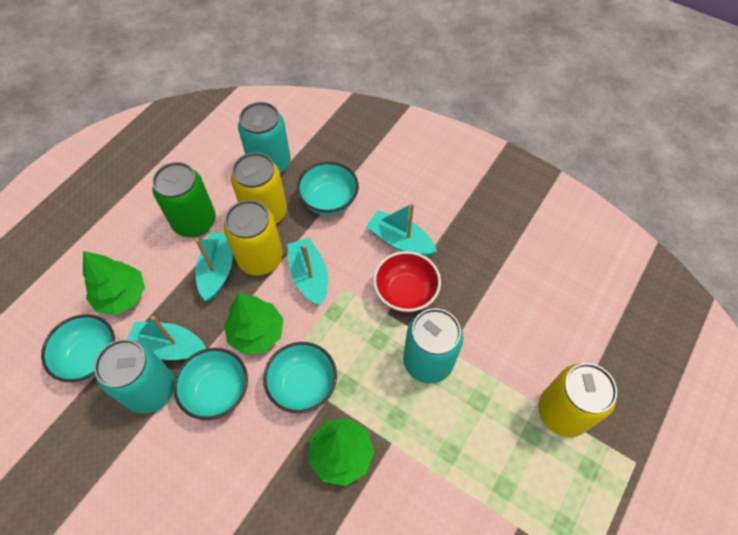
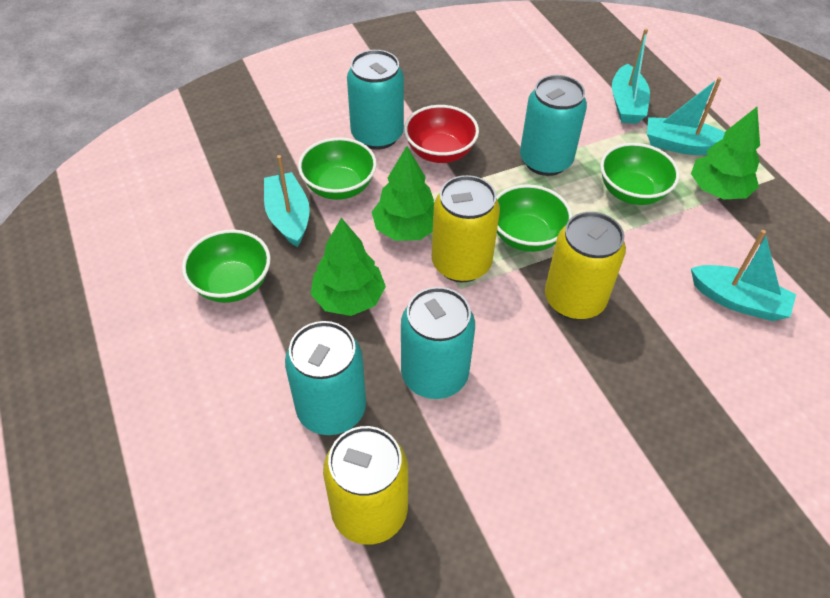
green bowl: 0 -> 4
green can: 1 -> 0
turquoise bowl: 4 -> 0
turquoise can: 3 -> 4

